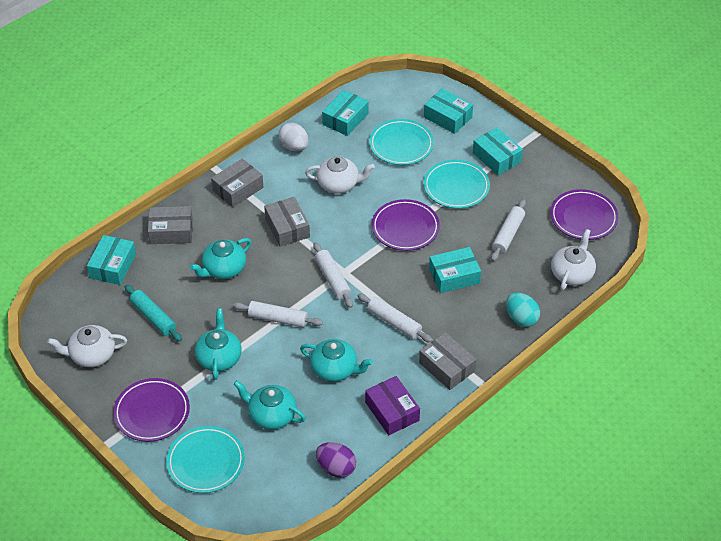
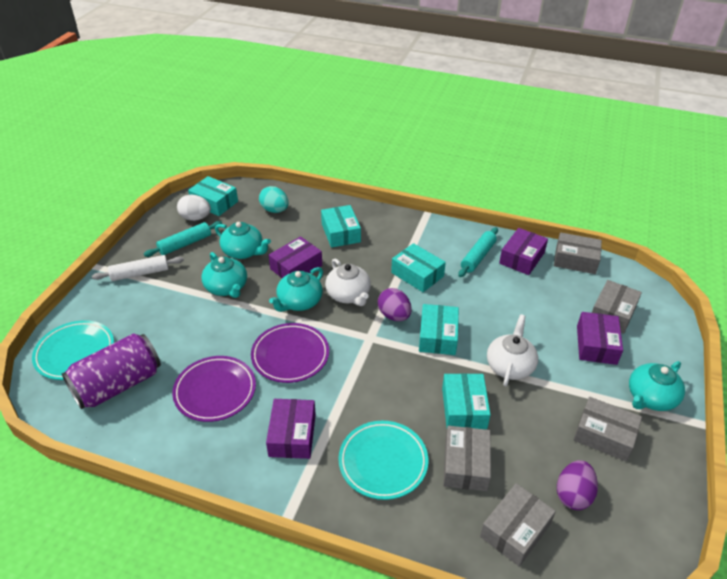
grey box: 4 -> 5
purple box: 1 -> 4
purple can: 0 -> 1
purple egg: 1 -> 2
purple plate: 3 -> 2
turquoise plate: 3 -> 2
turquoise rolling pin: 1 -> 2
white rolling pin: 4 -> 1
white teapot: 3 -> 2

